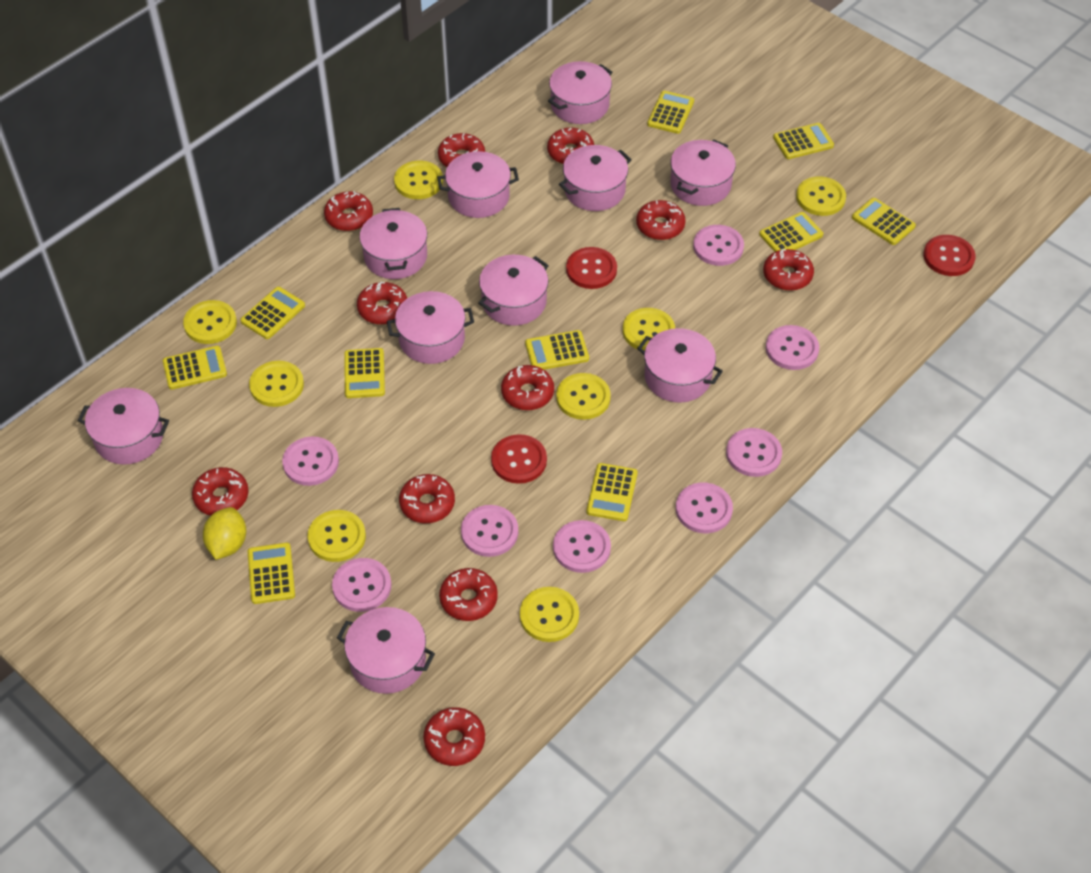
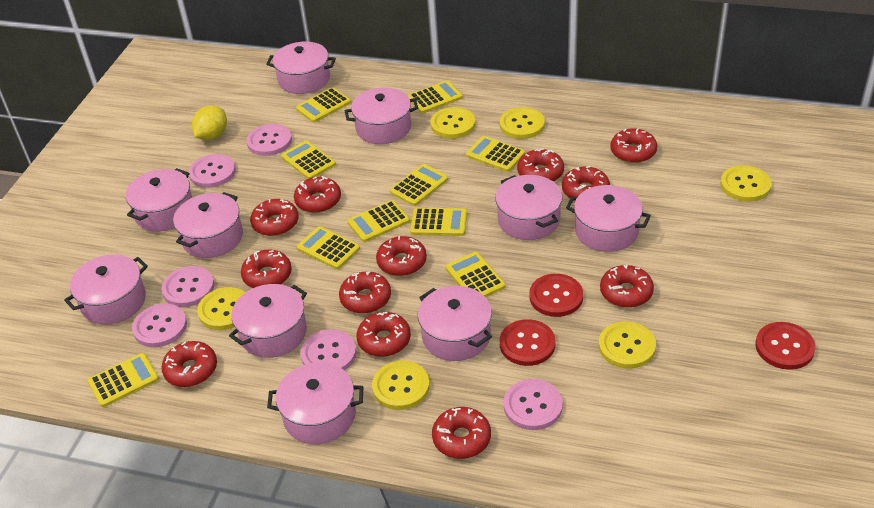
pink button: 8 -> 6
red donut: 11 -> 12
yellow button: 8 -> 6

